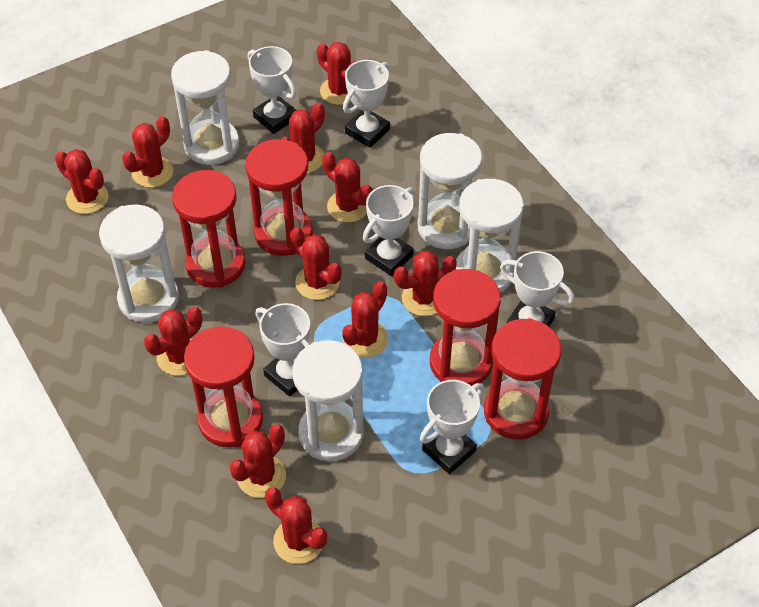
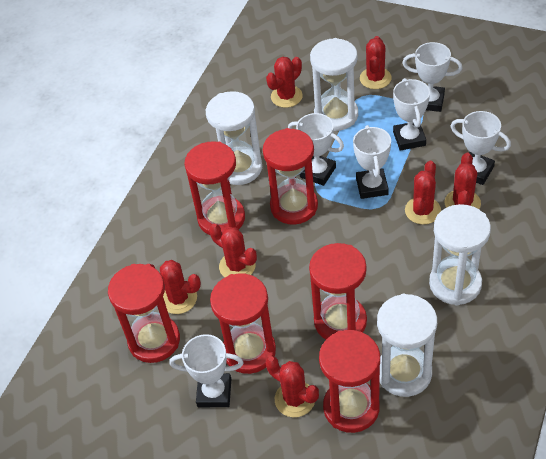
red cactus: 11 -> 7
red hourglass: 5 -> 6
white hourglass: 5 -> 4

